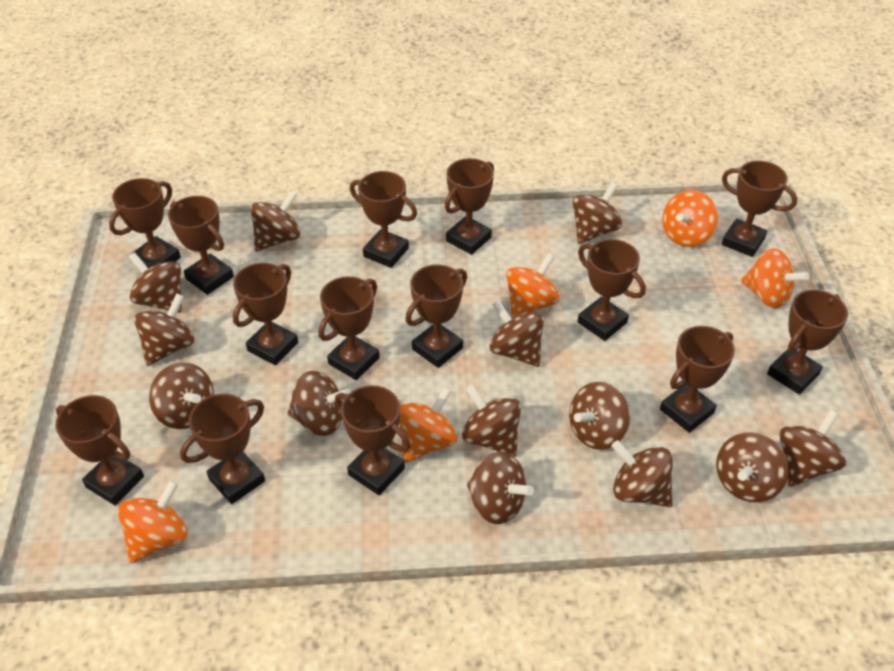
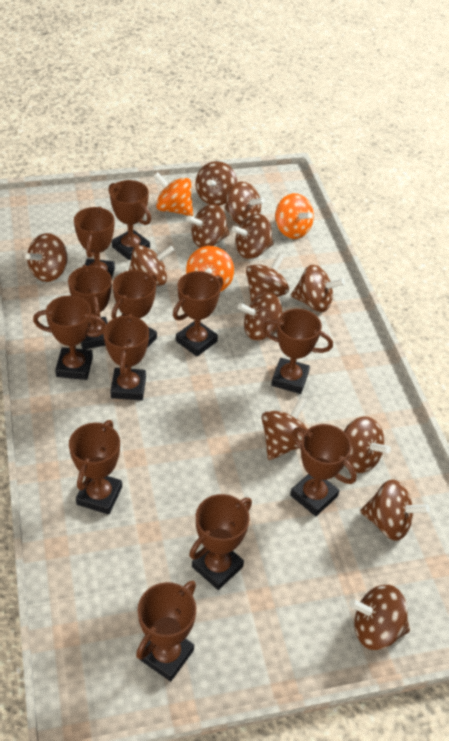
brown trophy: 14 -> 12
orange spinning top: 5 -> 3

